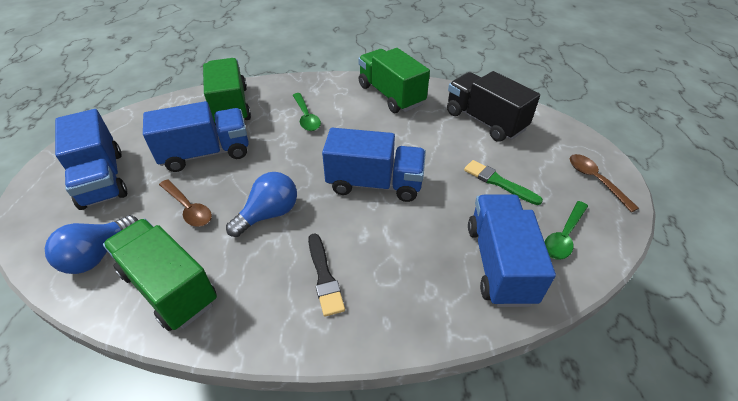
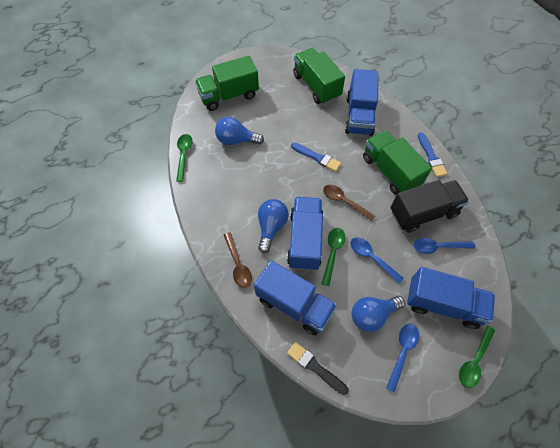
blue brush: 0 -> 2
blue light bulb: 2 -> 3
blue spoon: 0 -> 3
green brush: 1 -> 0
green spoon: 2 -> 3

